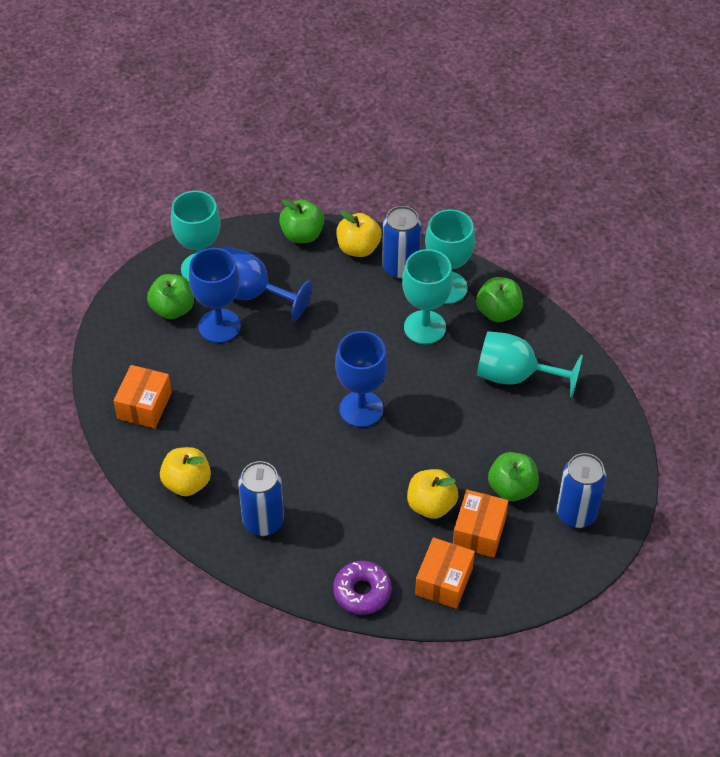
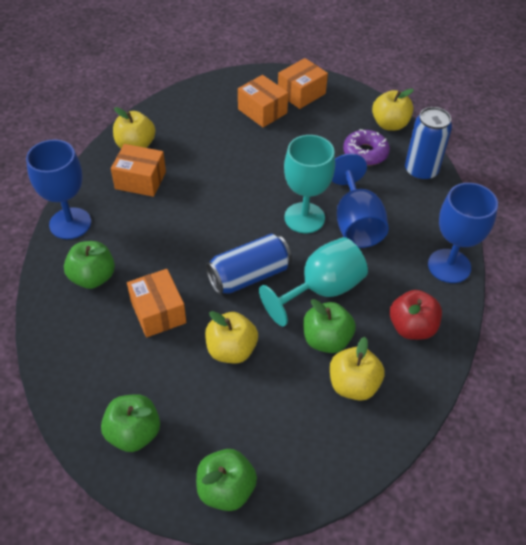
blue can: 3 -> 2
orange box: 3 -> 4
red apple: 0 -> 1
turquoise goblet: 4 -> 2
yellow apple: 3 -> 4

